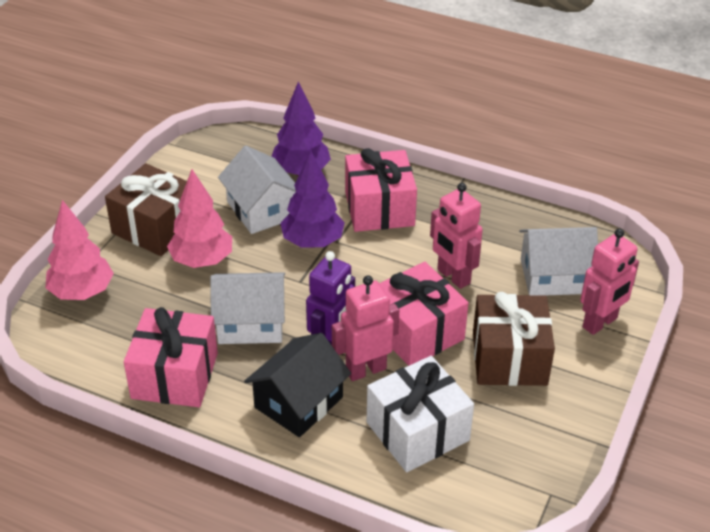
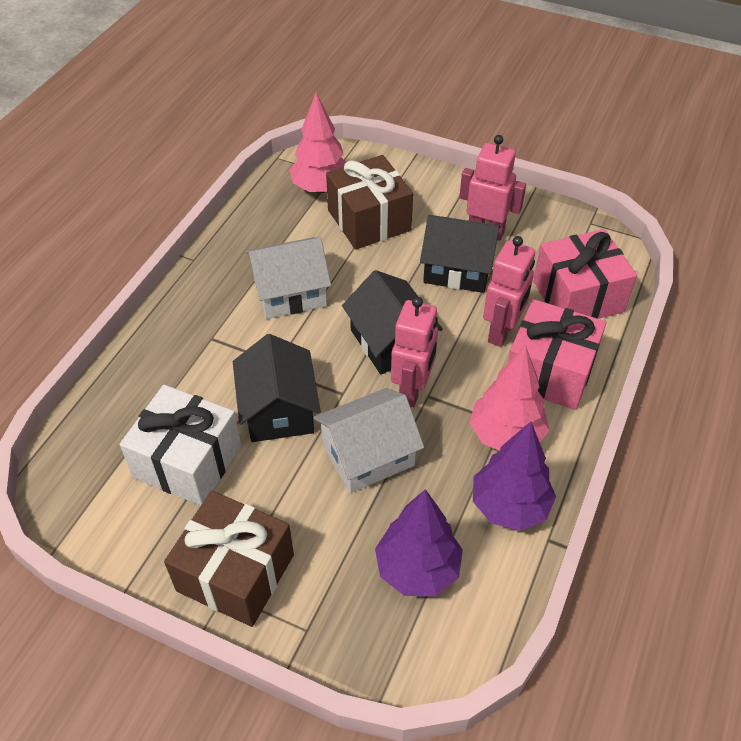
black house: 1 -> 3
pink gift: 3 -> 2
purple robot: 1 -> 0
white house: 3 -> 2

